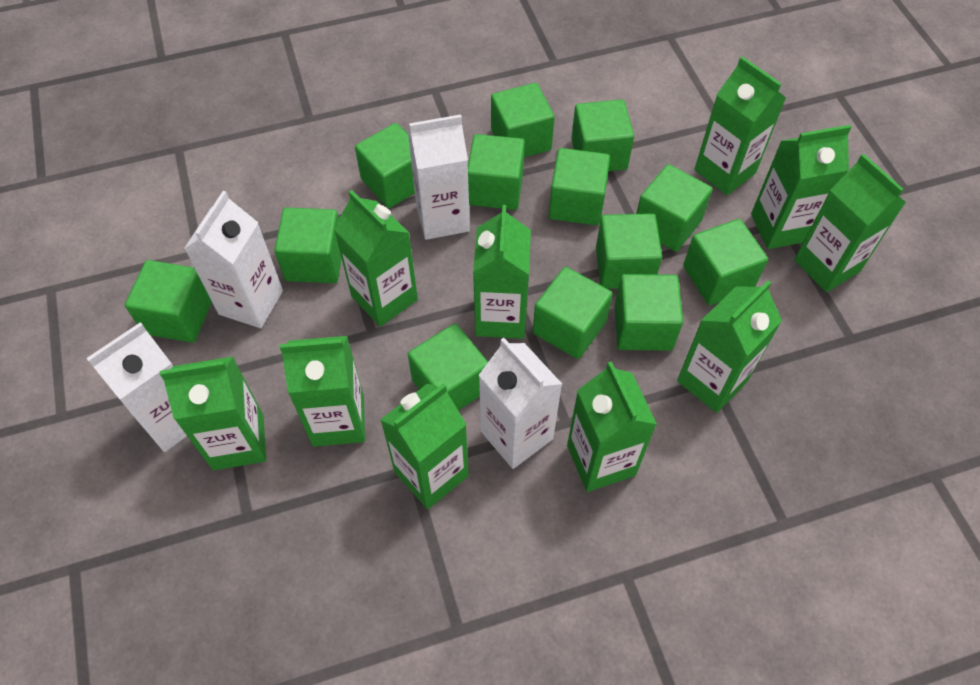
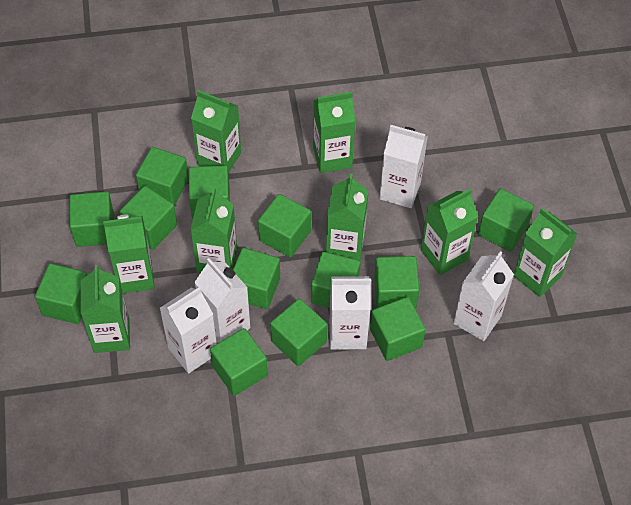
green carton: 10 -> 8
white carton: 4 -> 5

